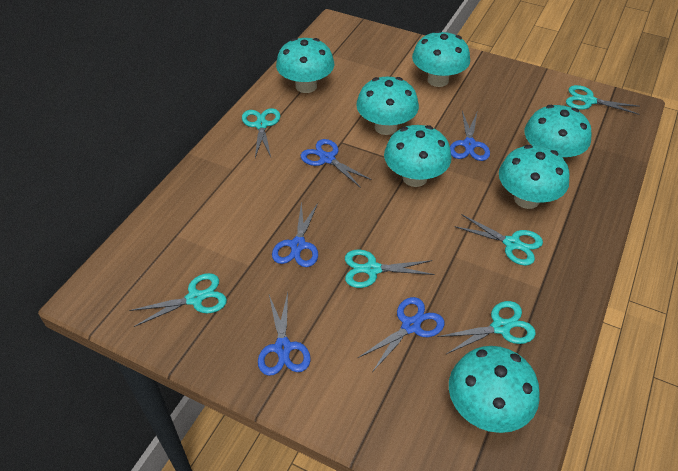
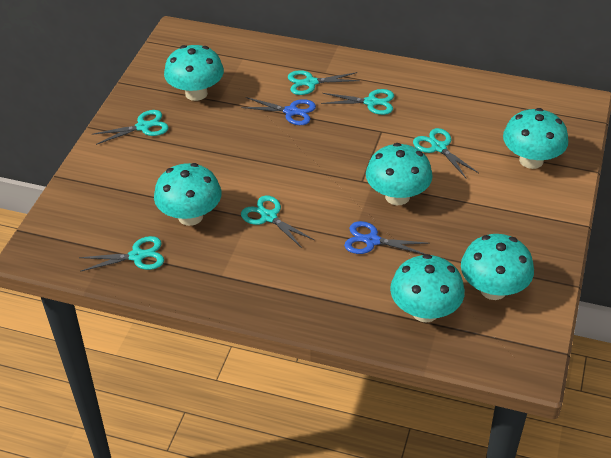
blue scissors: 5 -> 2
turquoise mushroom: 7 -> 6

